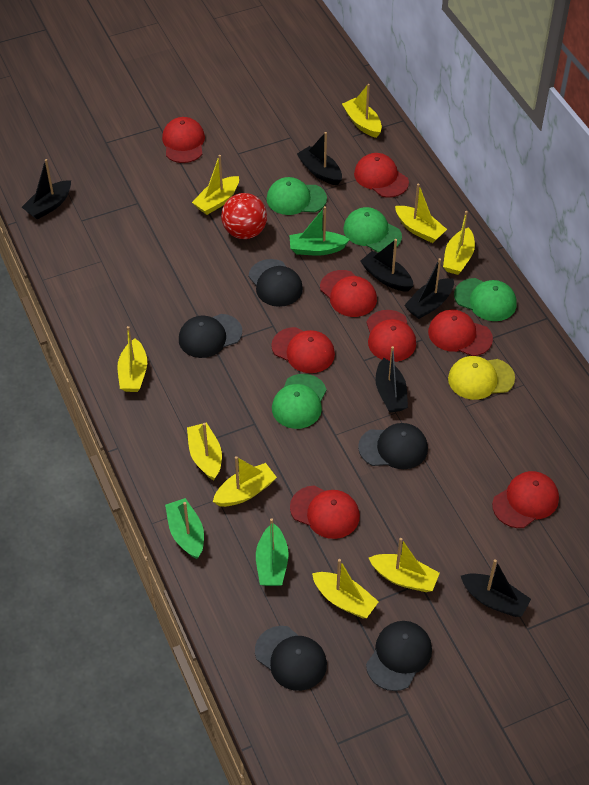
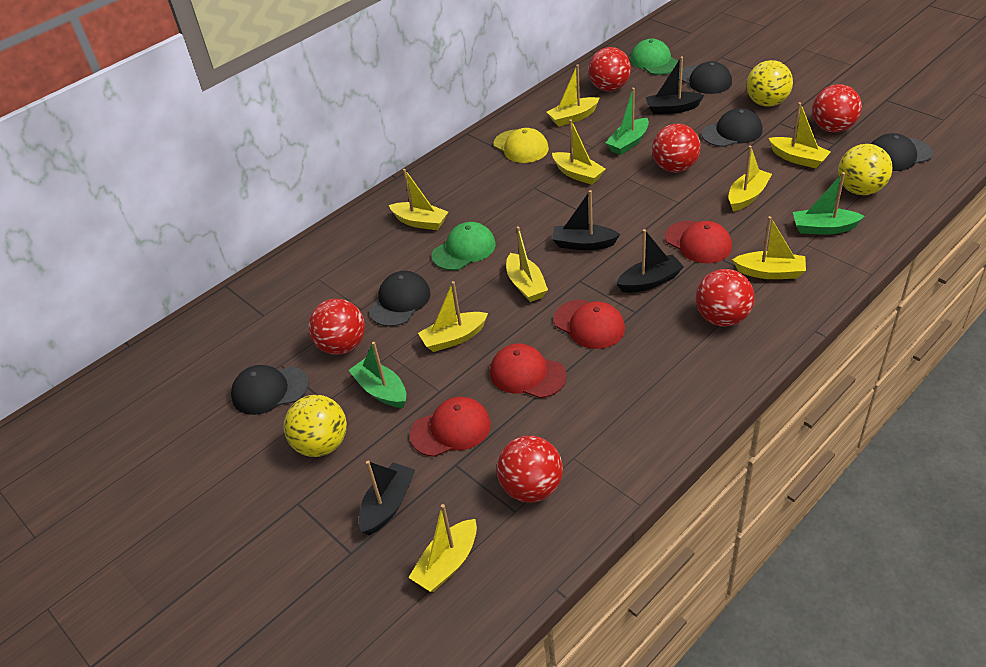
black boat: 6 -> 4
green cap: 4 -> 2
red ball: 1 -> 6
red cap: 8 -> 4
yellow ball: 0 -> 3

